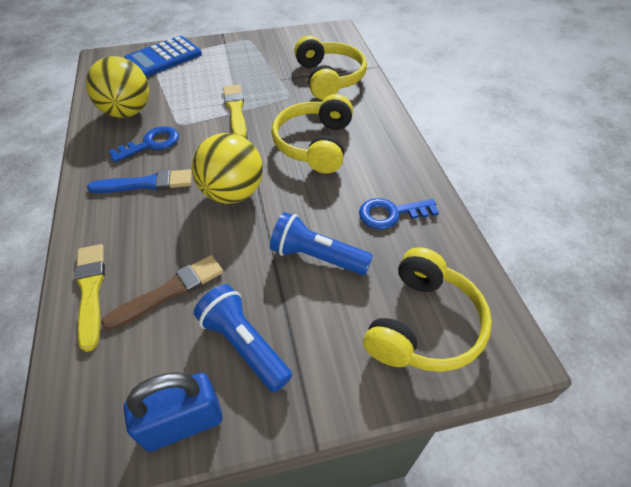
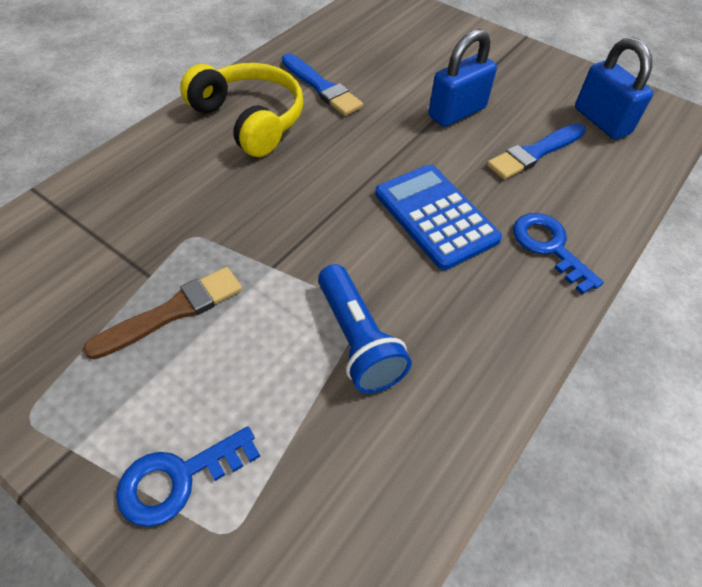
blue brush: 1 -> 2
blue flashlight: 2 -> 1
blue padlock: 1 -> 2
yellow ball: 2 -> 0
yellow brush: 2 -> 0
yellow headphones: 3 -> 1

